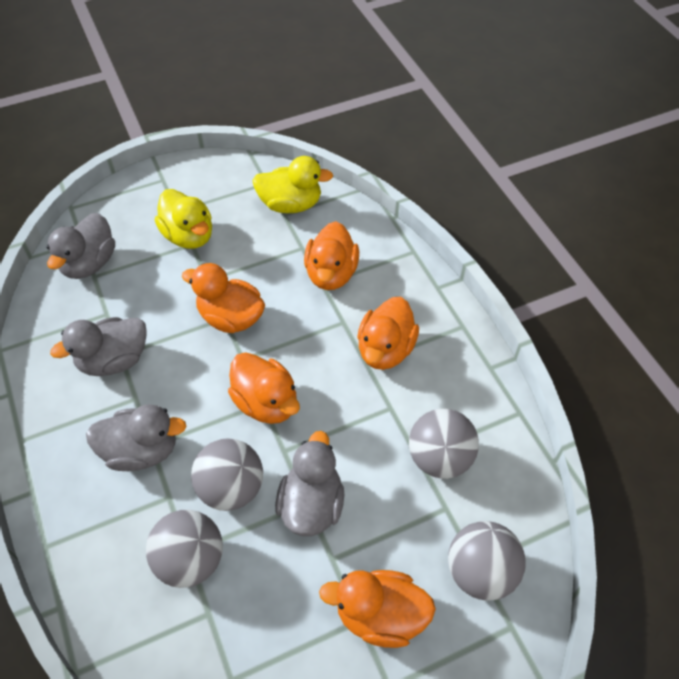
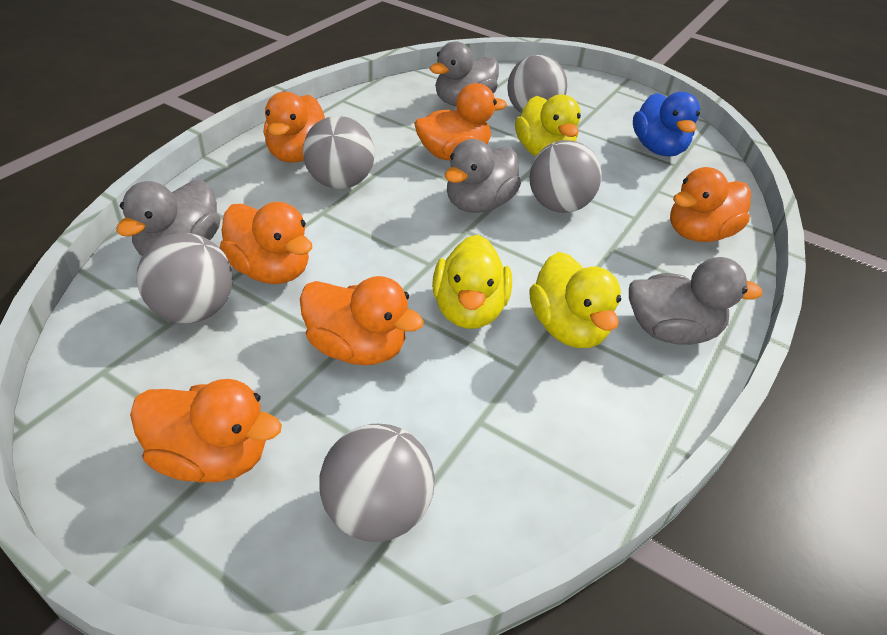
blue duck: 0 -> 1
grey ball: 4 -> 5
orange duck: 5 -> 6
yellow duck: 2 -> 3

